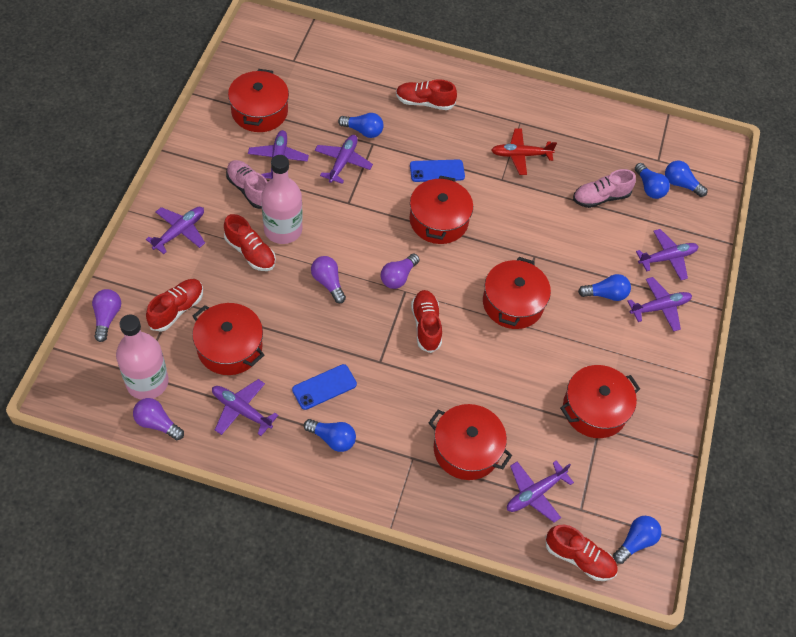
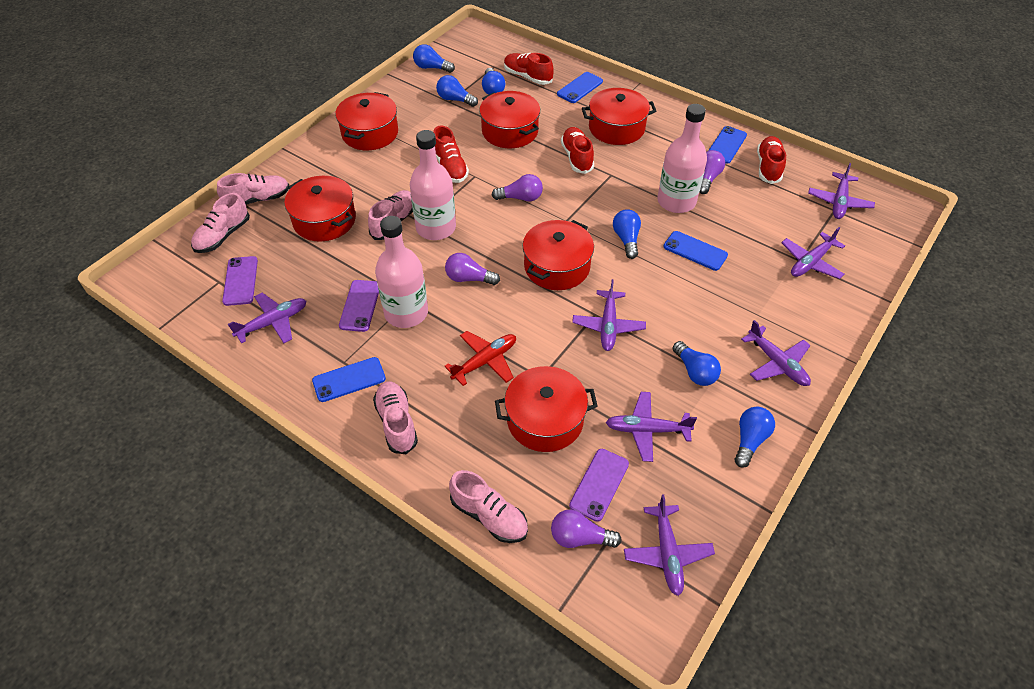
blue phone: 2 -> 4
pink bottle: 2 -> 3
pink shoe: 2 -> 5
purple phone: 0 -> 3
red shoe: 5 -> 4

